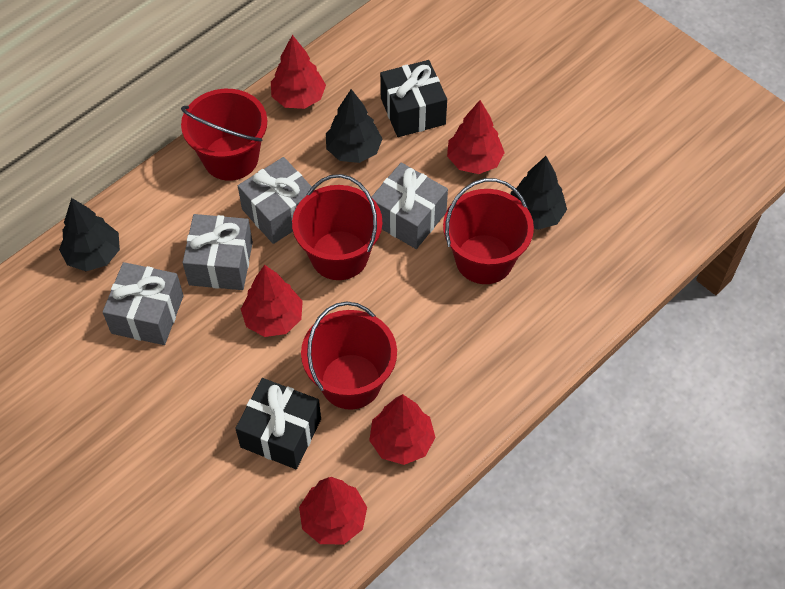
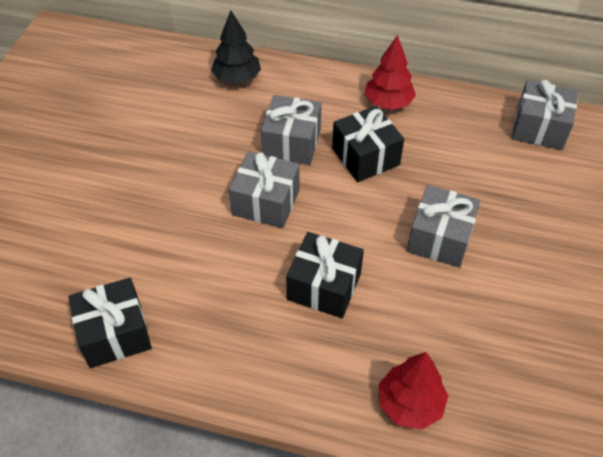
black gift: 2 -> 3
black tree: 3 -> 1
red bucket: 4 -> 0
red tree: 5 -> 2

